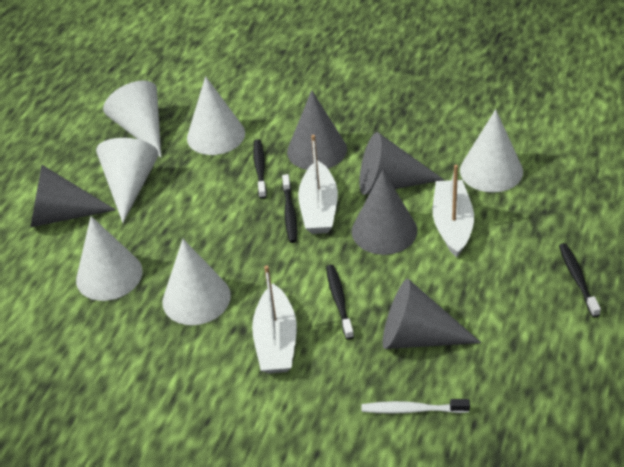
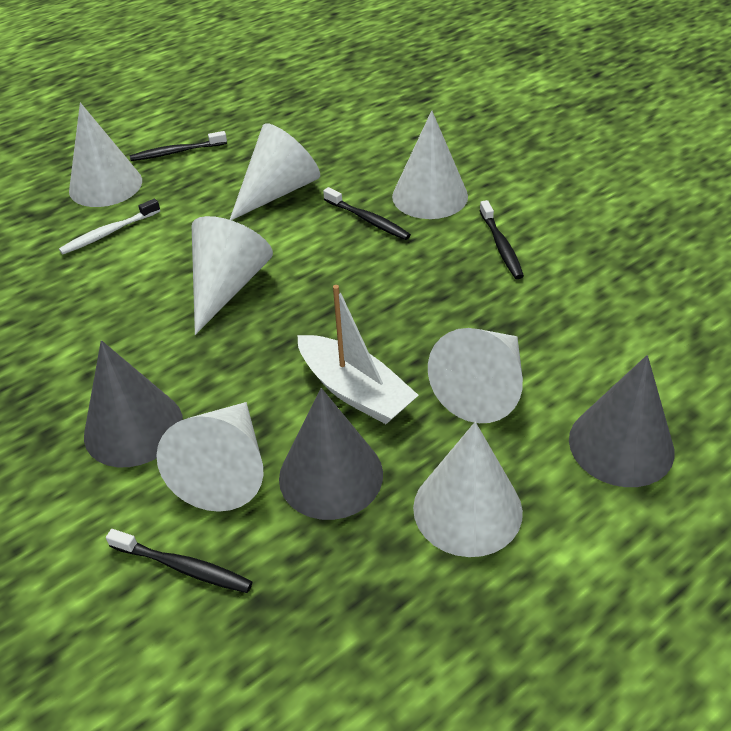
grey cone: 5 -> 3
white boat: 3 -> 1
white cone: 6 -> 7

